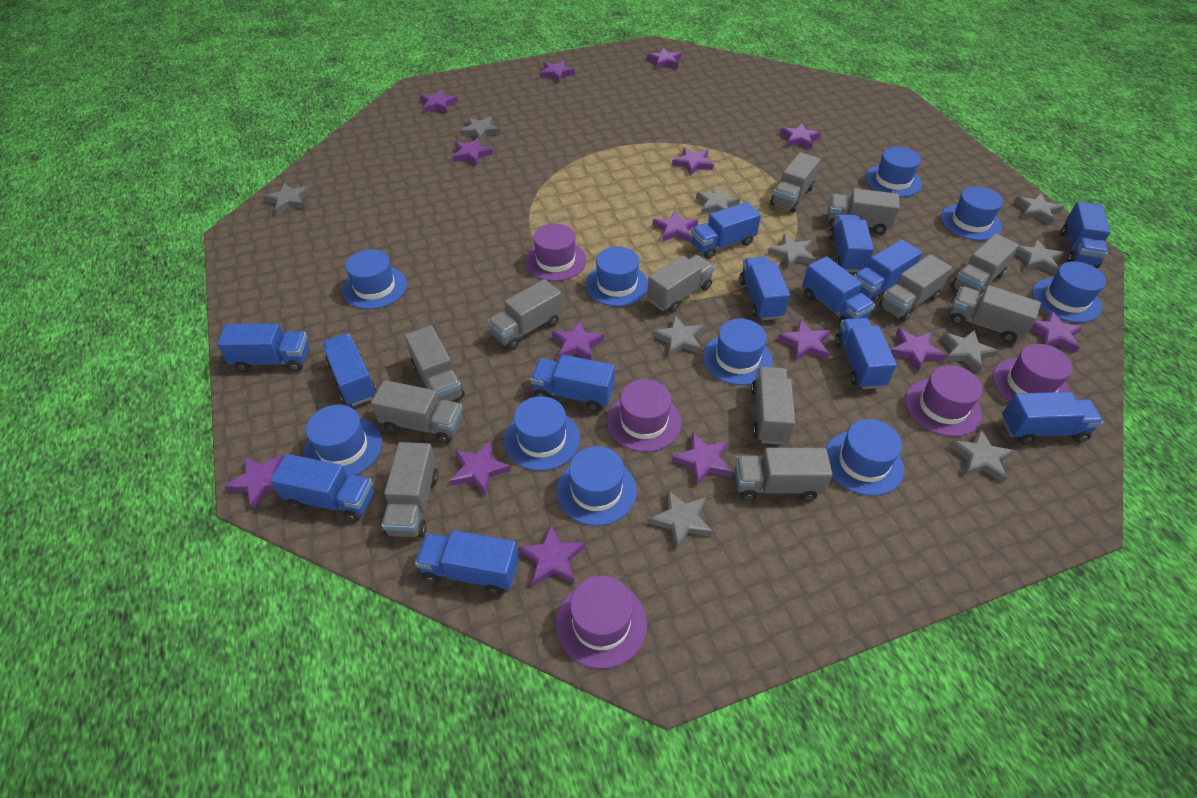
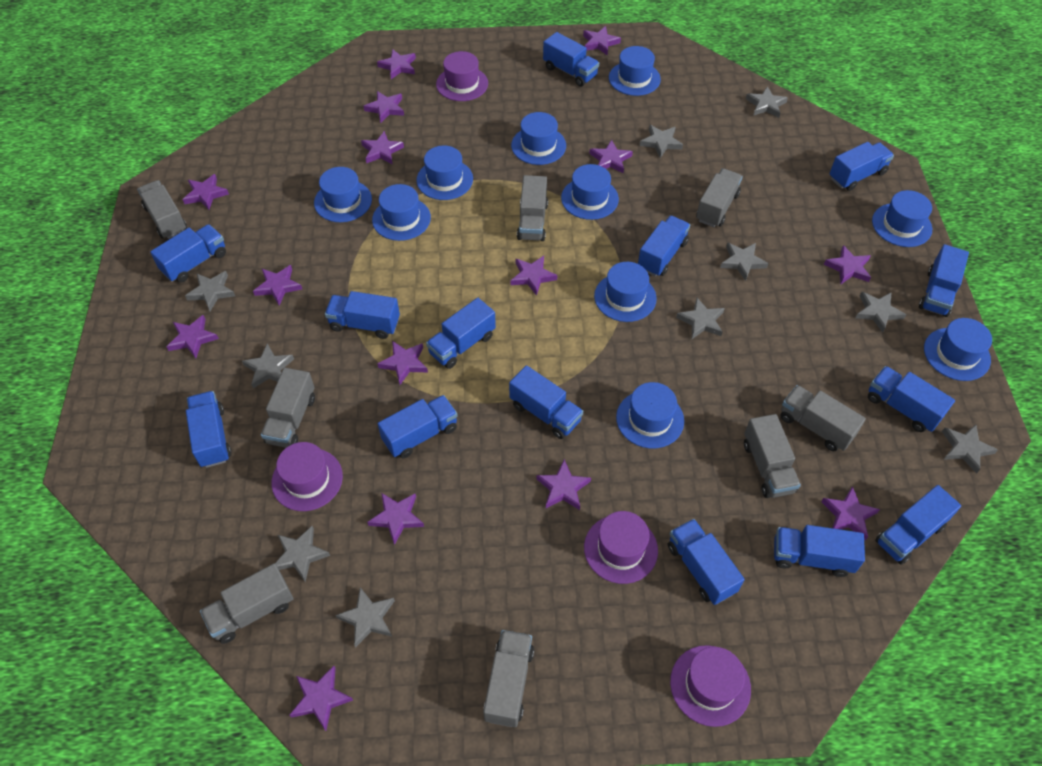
blue truck: 13 -> 14
grey truck: 12 -> 8
purple hat: 5 -> 4

